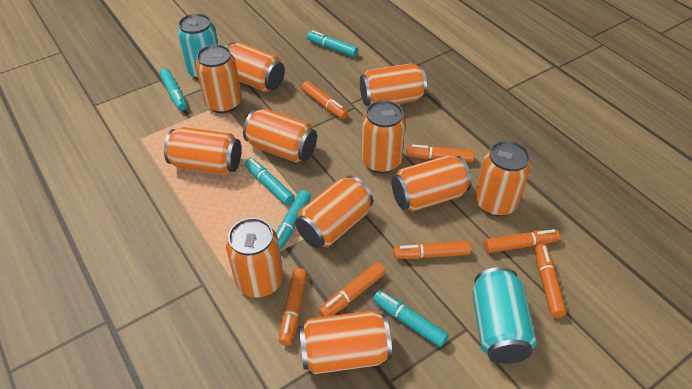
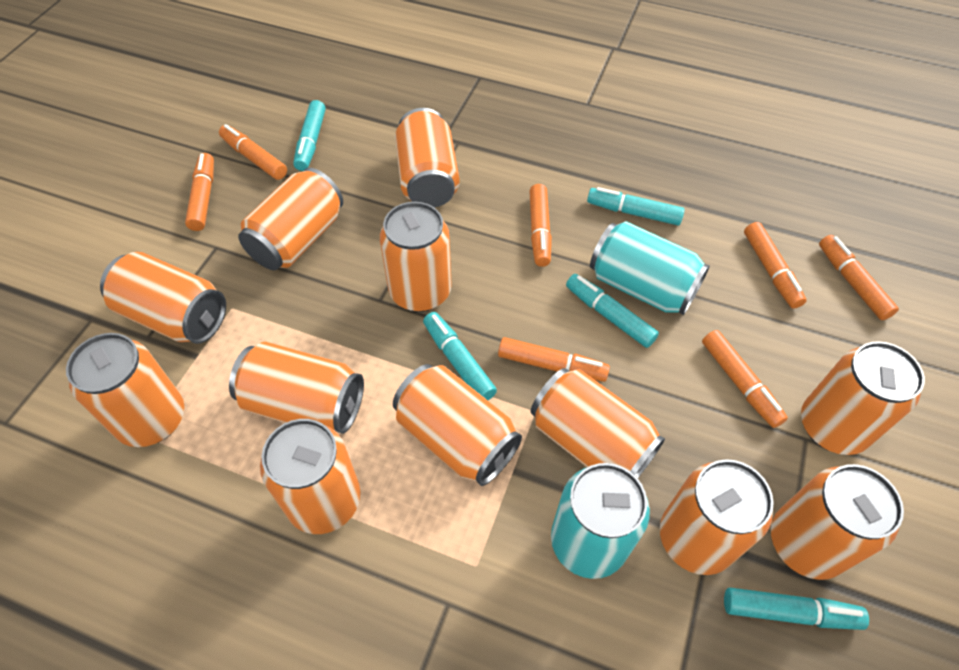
orange can: 11 -> 12

